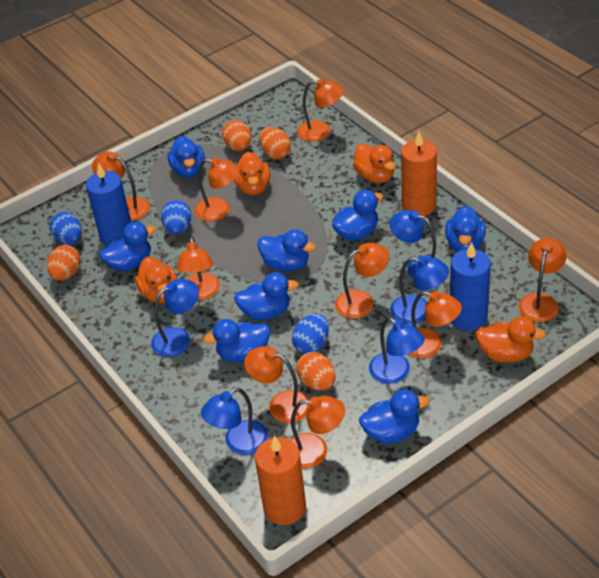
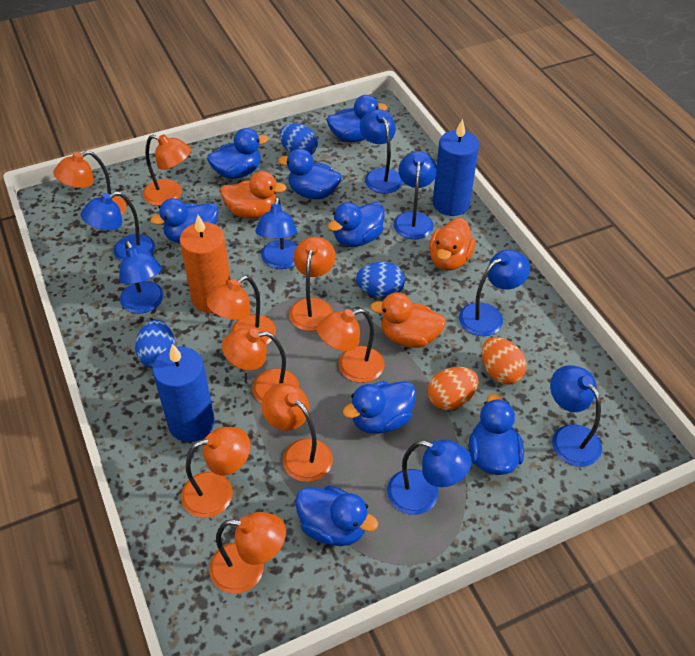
blue lamp: 5 -> 8
orange candle: 2 -> 1
orange duck: 4 -> 3
orange egg: 4 -> 2

